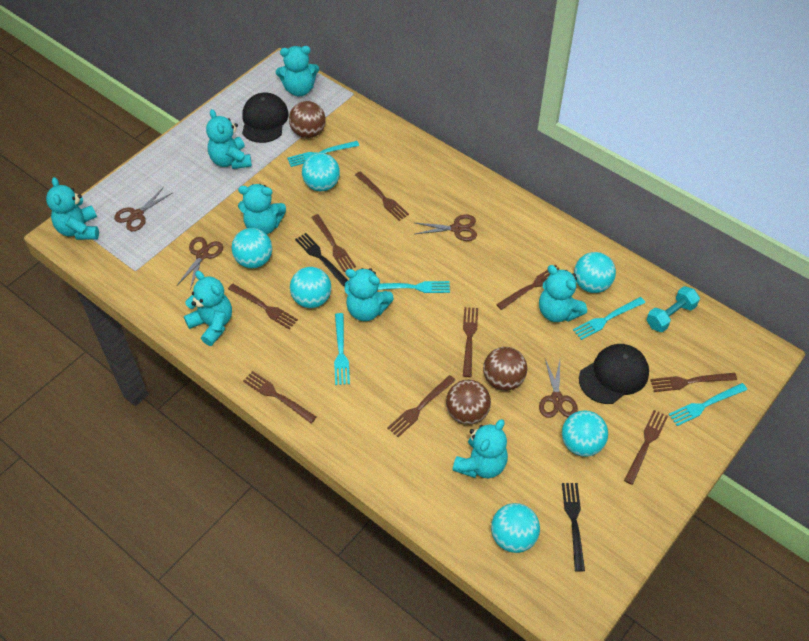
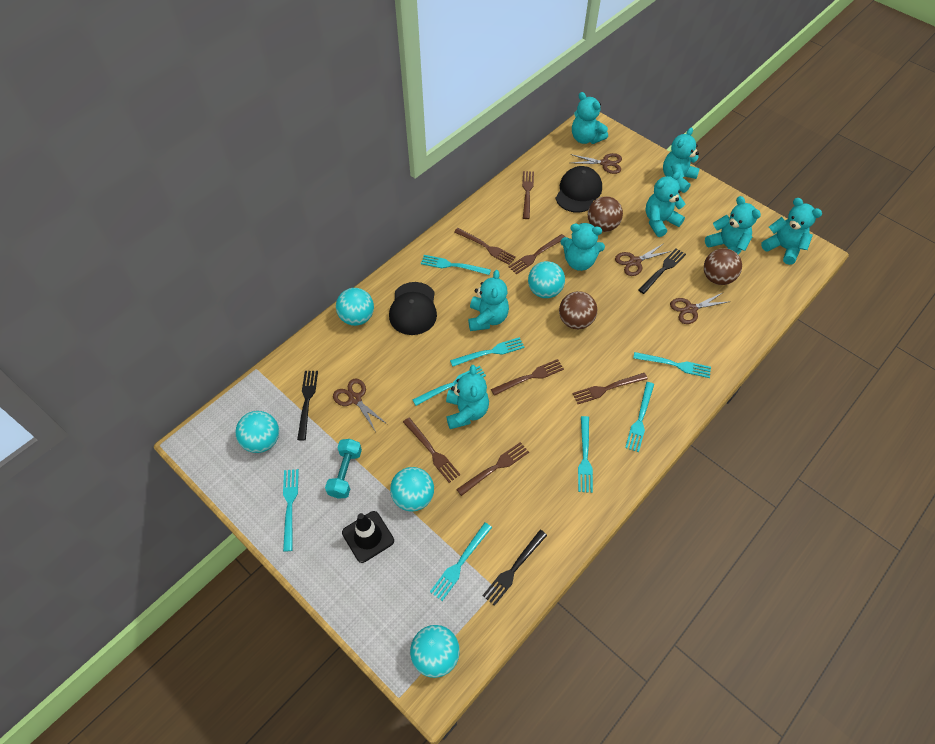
black fork: 2 -> 3
black traffic cone: 0 -> 1
brown fork: 9 -> 7
turquoise ball: 6 -> 5
turquoise fork: 5 -> 8

